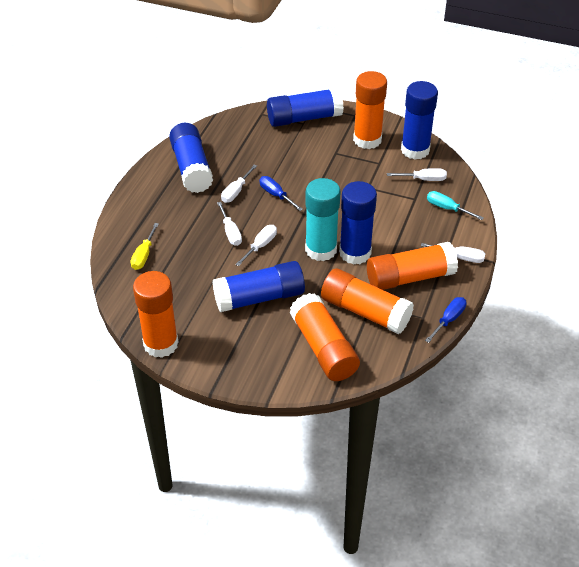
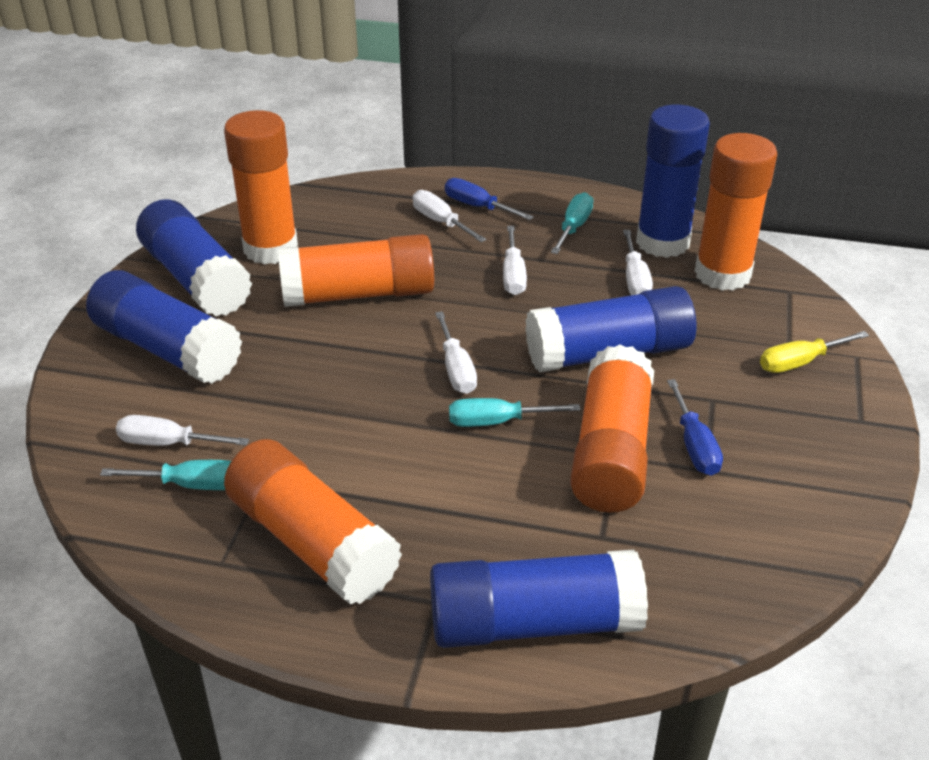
turquoise glue stick: 1 -> 0
turquoise screwdriver: 1 -> 3

